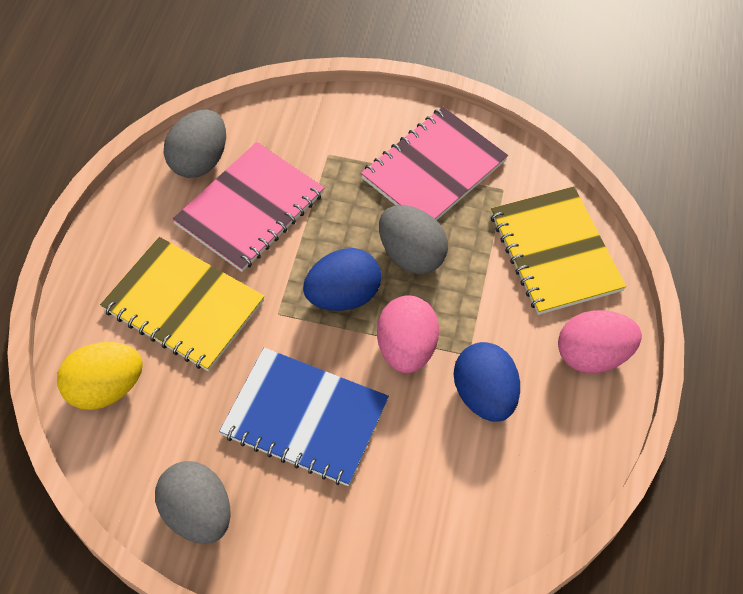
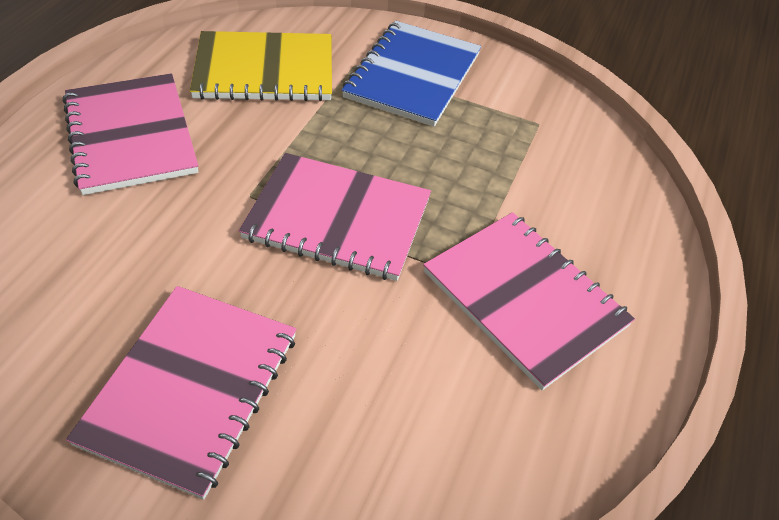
blue egg: 2 -> 0
grey egg: 3 -> 0
pink egg: 2 -> 0
pink notebook: 2 -> 4
yellow egg: 1 -> 0
yellow notebook: 2 -> 1

